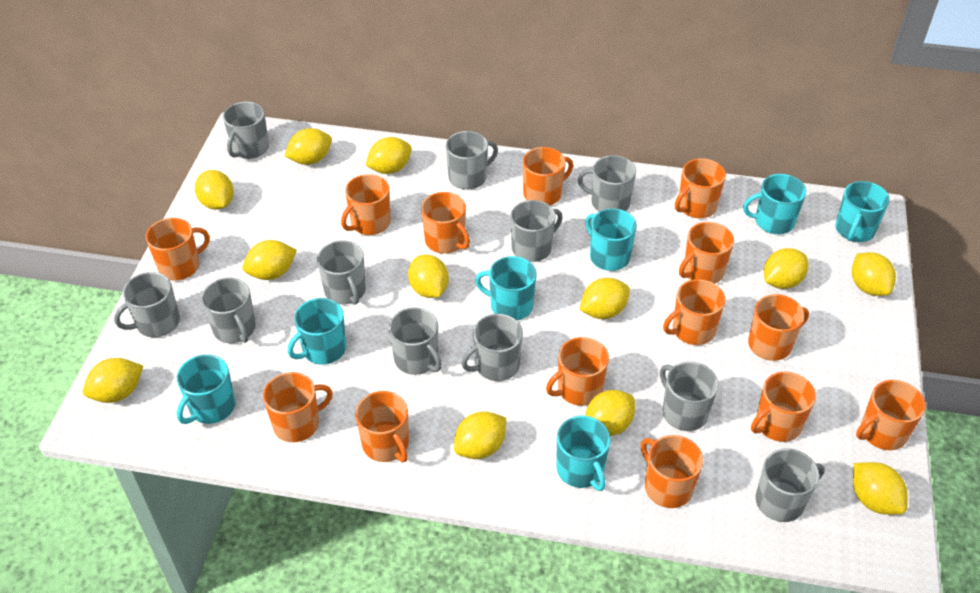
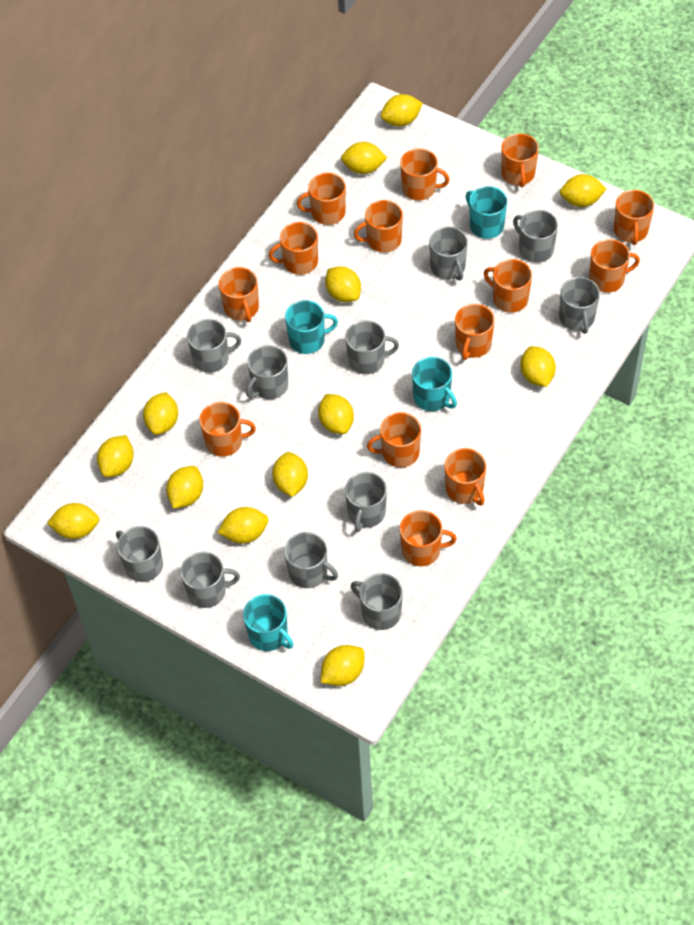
turquoise mug: 7 -> 4
yellow lemon: 12 -> 13

